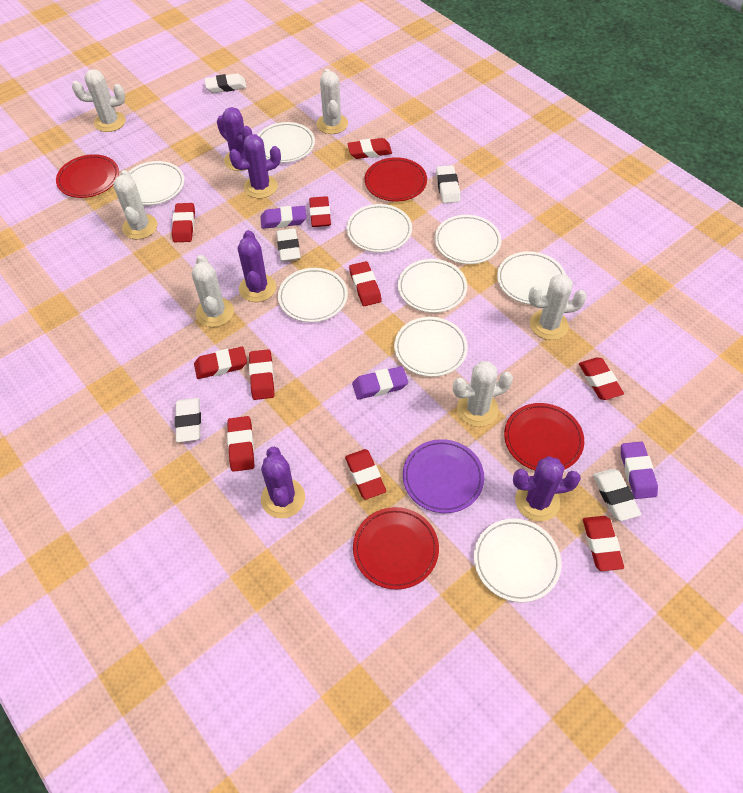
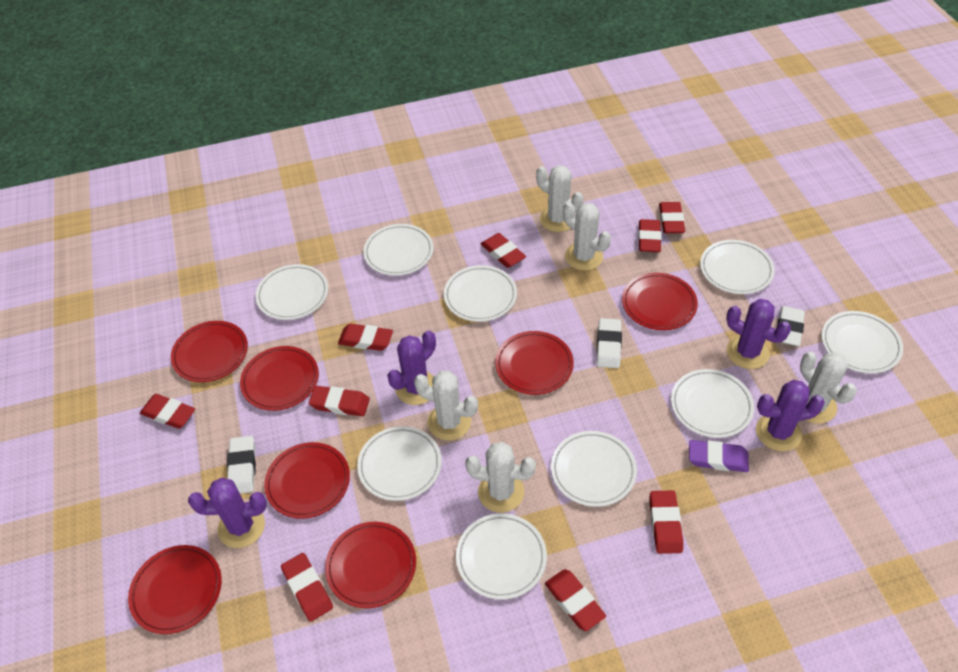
purple cactus: 5 -> 4
purple eraser: 3 -> 1
purple plate: 1 -> 0
red eraser: 10 -> 9
red plate: 4 -> 7
white cactus: 6 -> 5
white eraser: 5 -> 3

